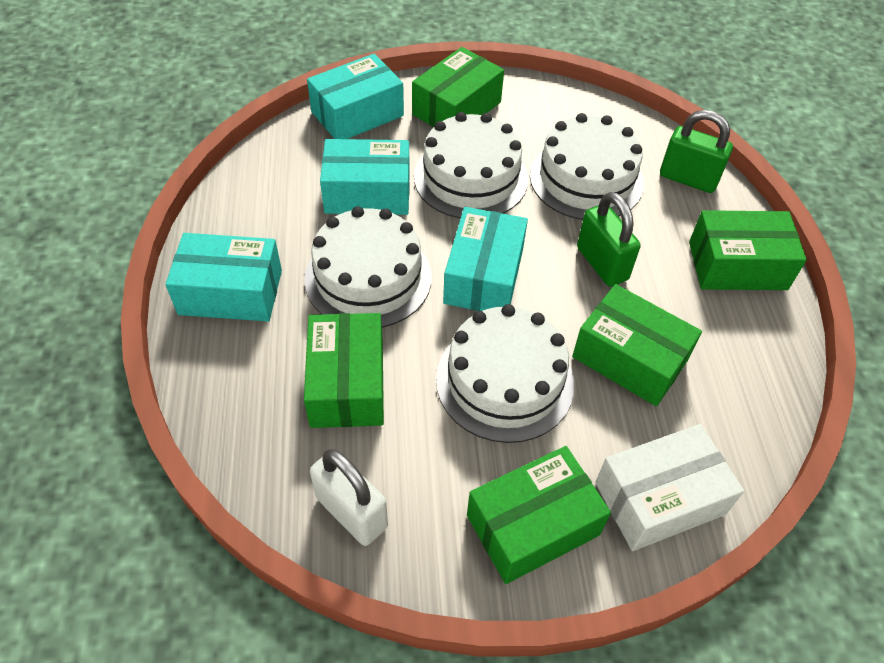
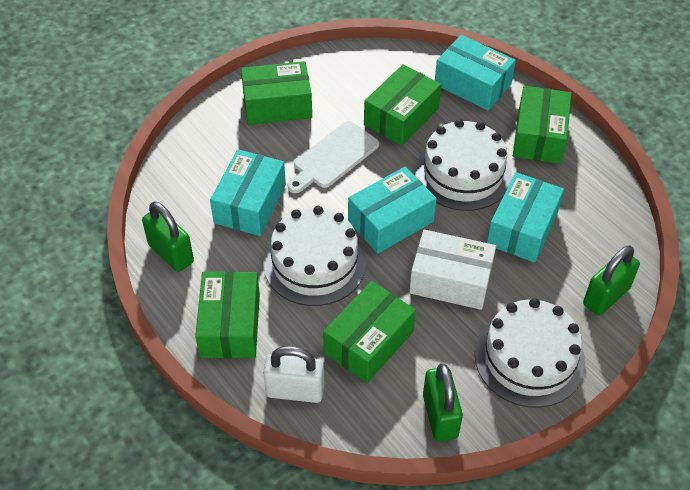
green padlock: 2 -> 3
white cake: 4 -> 3
white cutting board: 0 -> 1

